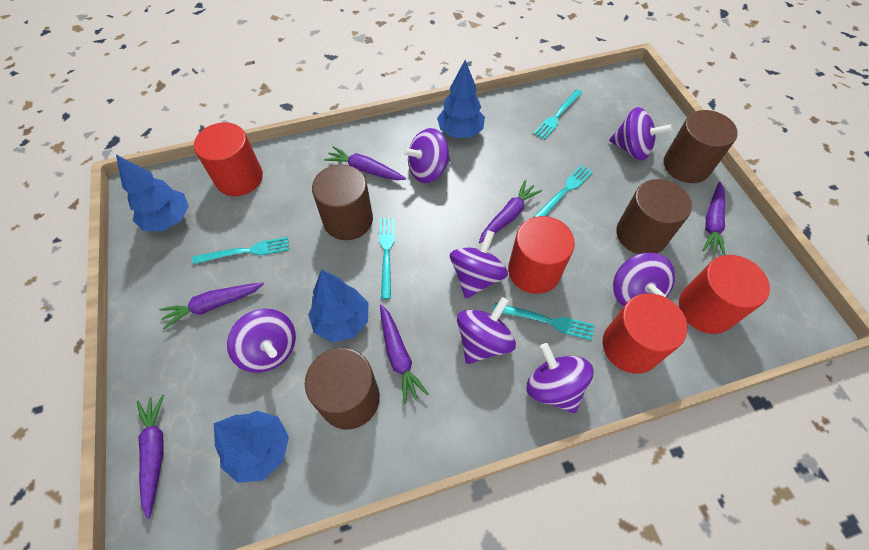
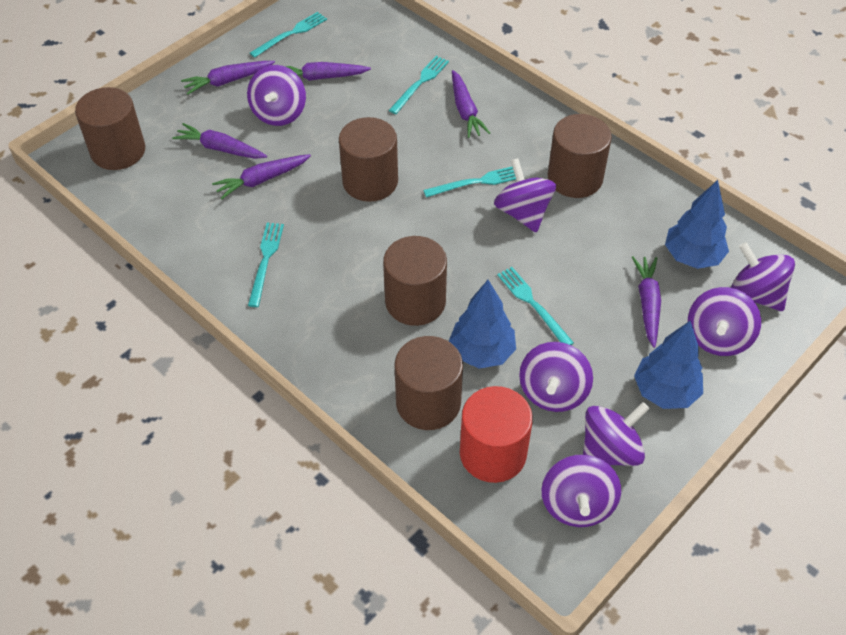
blue tree: 4 -> 3
brown cylinder: 4 -> 5
red cylinder: 4 -> 1

